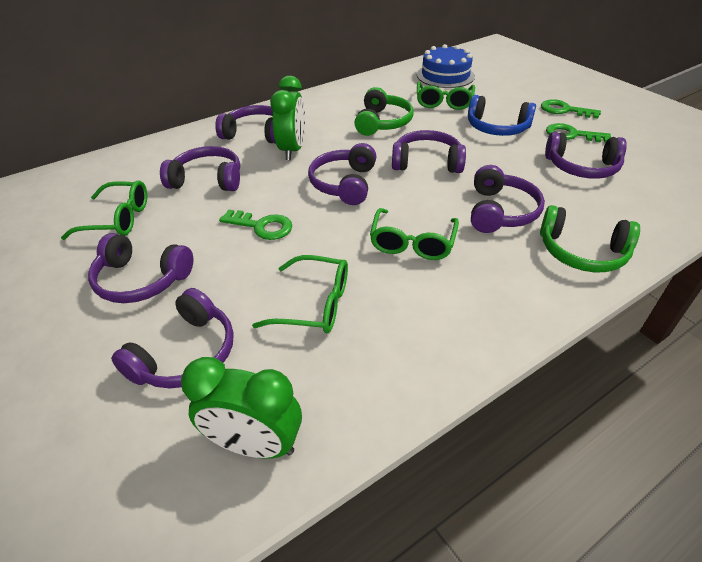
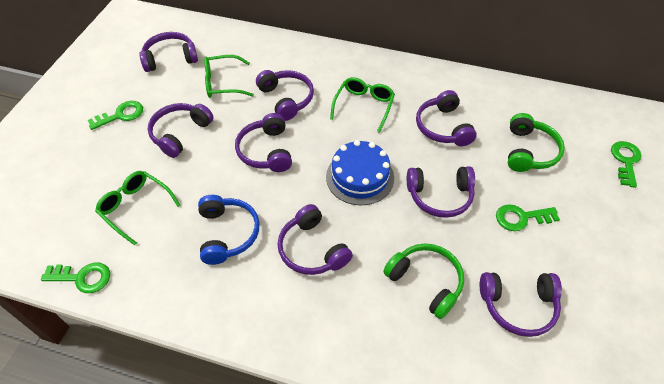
green clock: 2 -> 0
green glasses: 4 -> 3
green key: 3 -> 4

